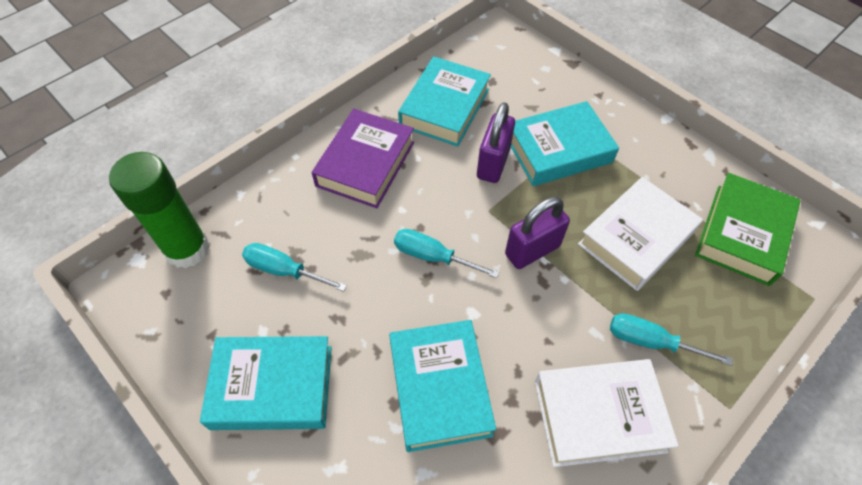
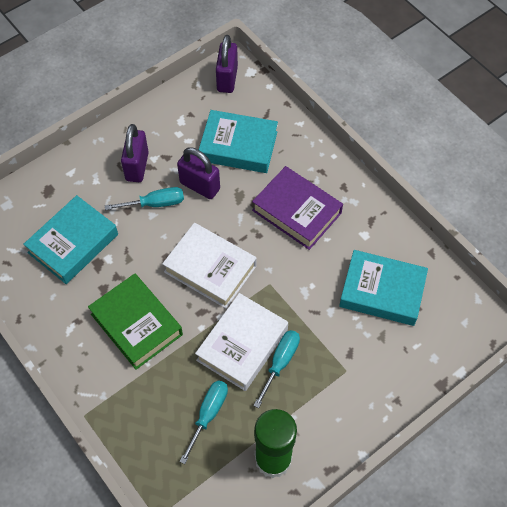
purple padlock: 2 -> 3
turquoise book: 4 -> 3

